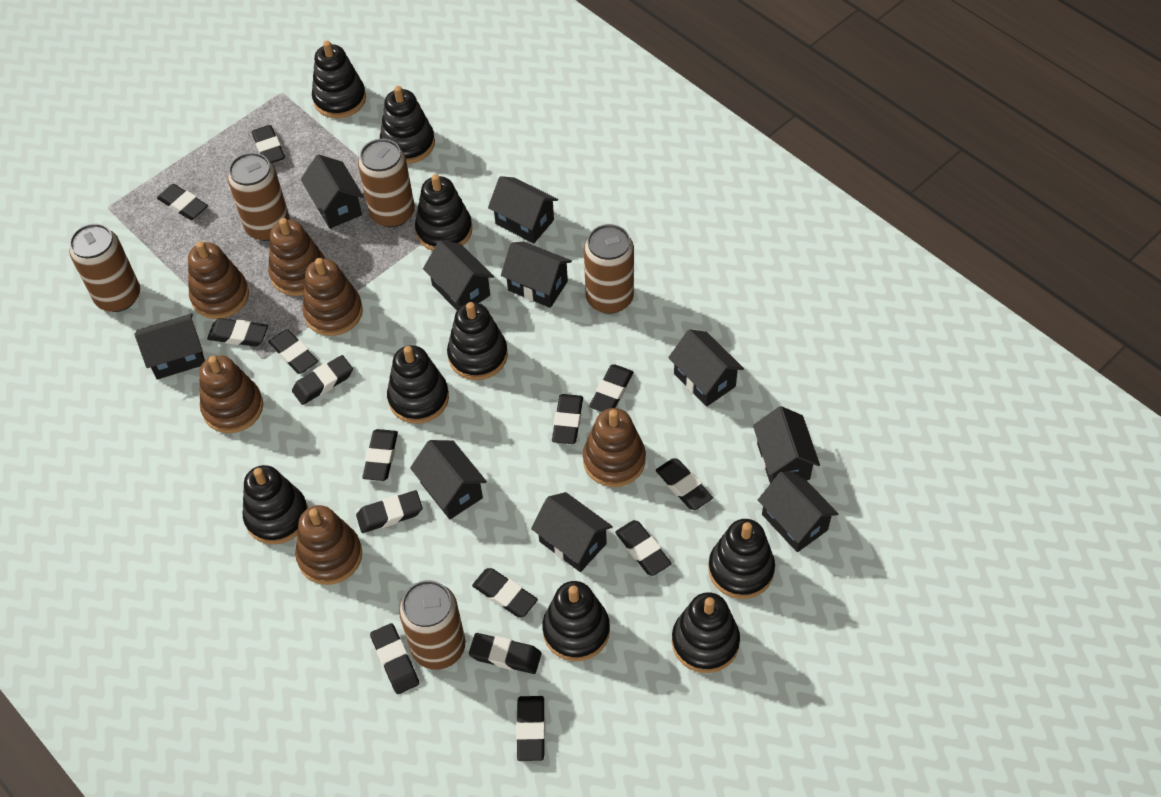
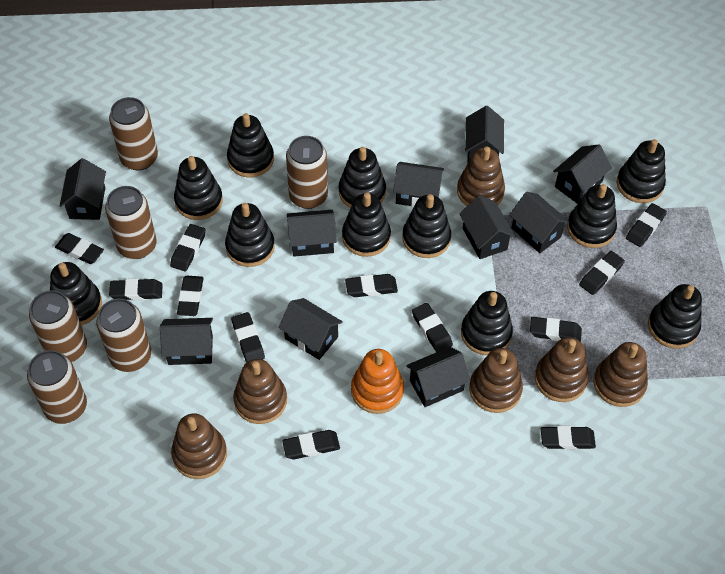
black eraser: 15 -> 12
black stacking toy: 9 -> 11
brown can: 5 -> 6
orange stacking toy: 0 -> 1

